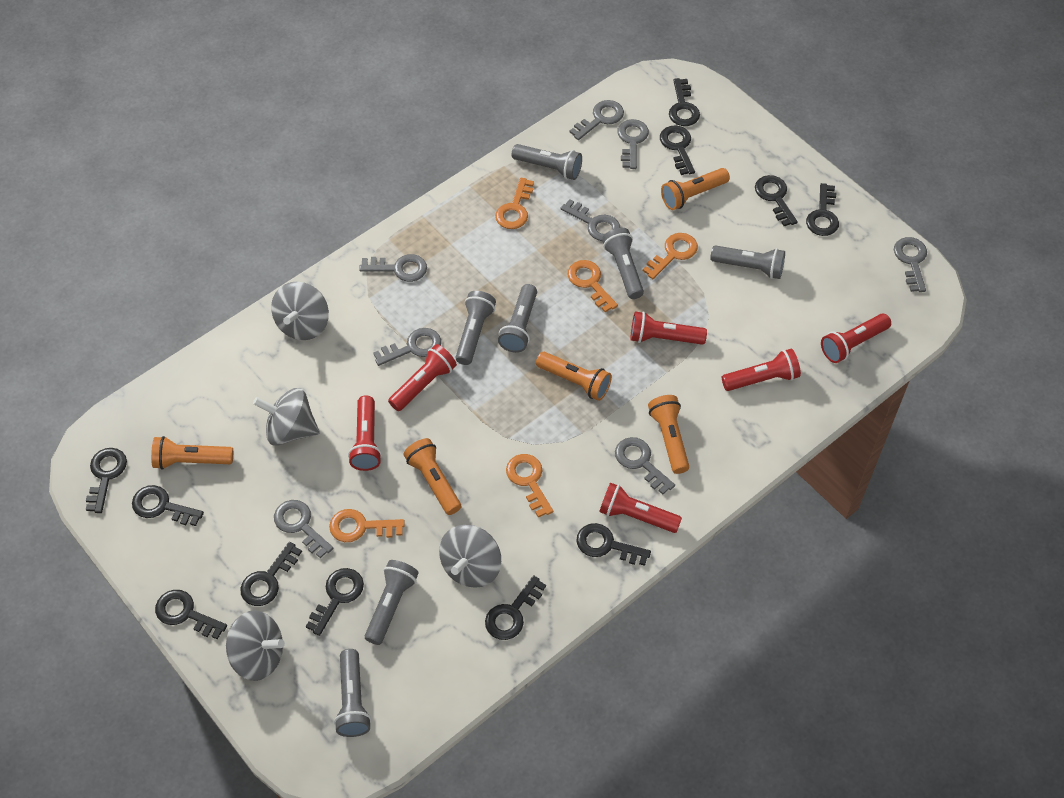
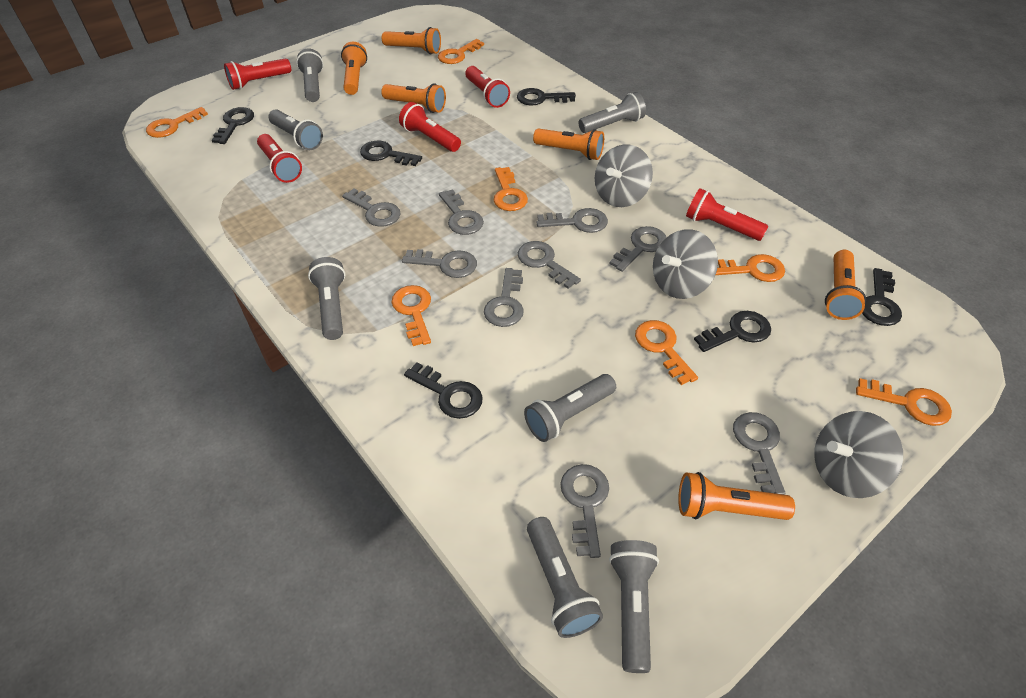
black key: 11 -> 6
grey key: 8 -> 9
grey spinning top: 4 -> 3
orange flashlight: 5 -> 6
orange key: 5 -> 7
red flashlight: 6 -> 5

